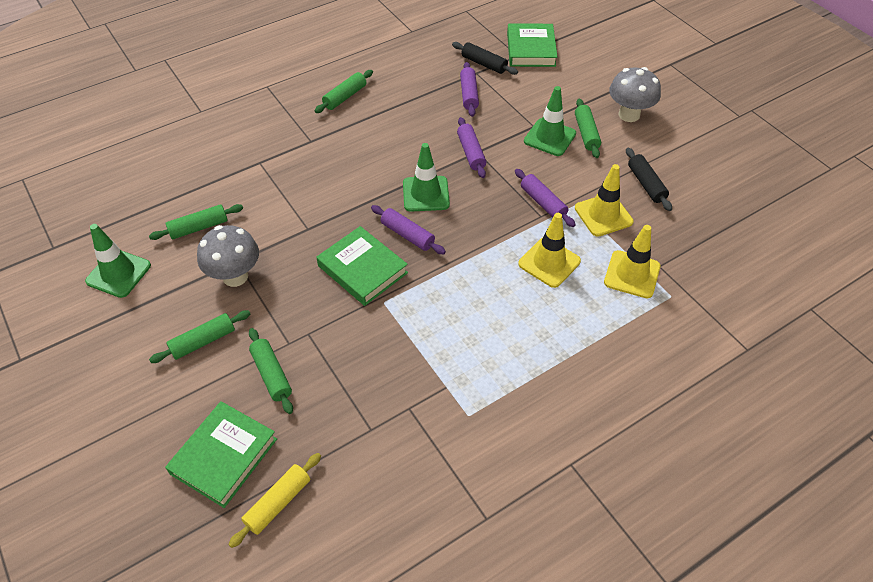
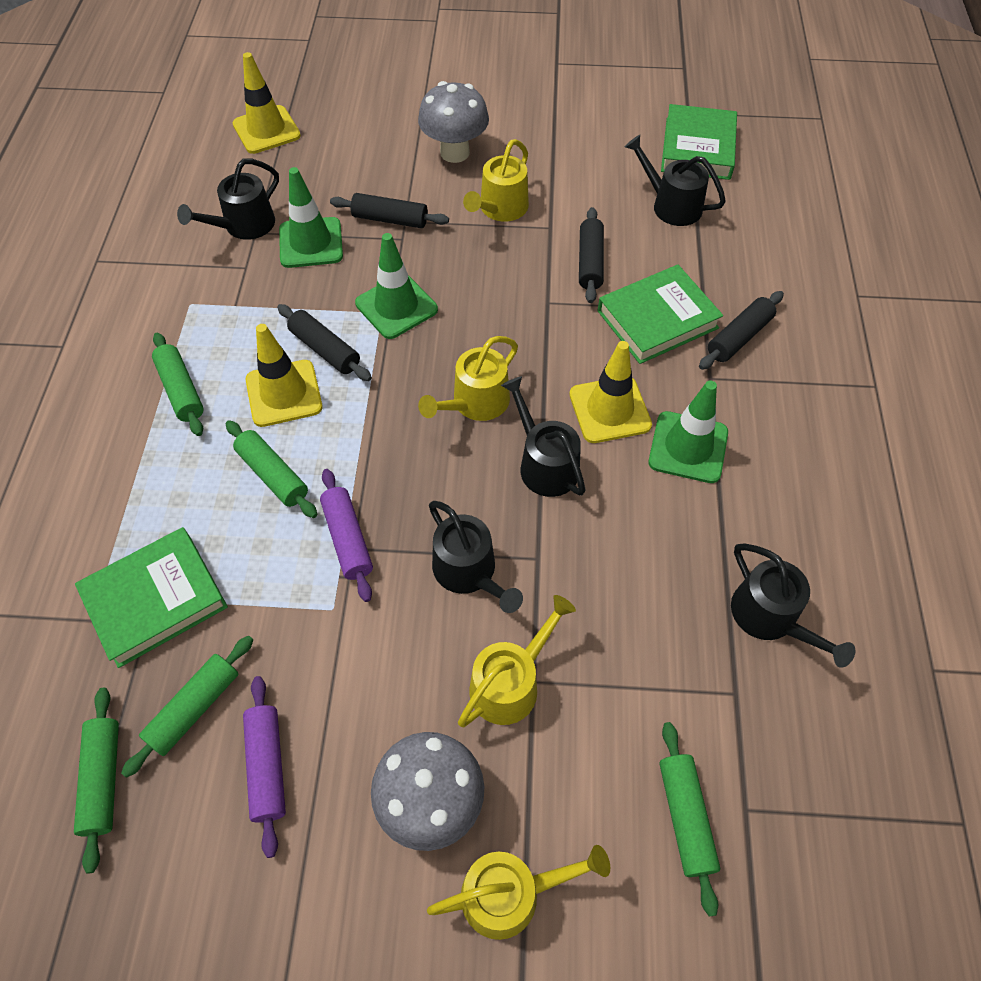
black rolling pin: 2 -> 4
black watering can: 0 -> 5
purple rolling pin: 4 -> 2
yellow rolling pin: 1 -> 0
yellow watering can: 0 -> 4

